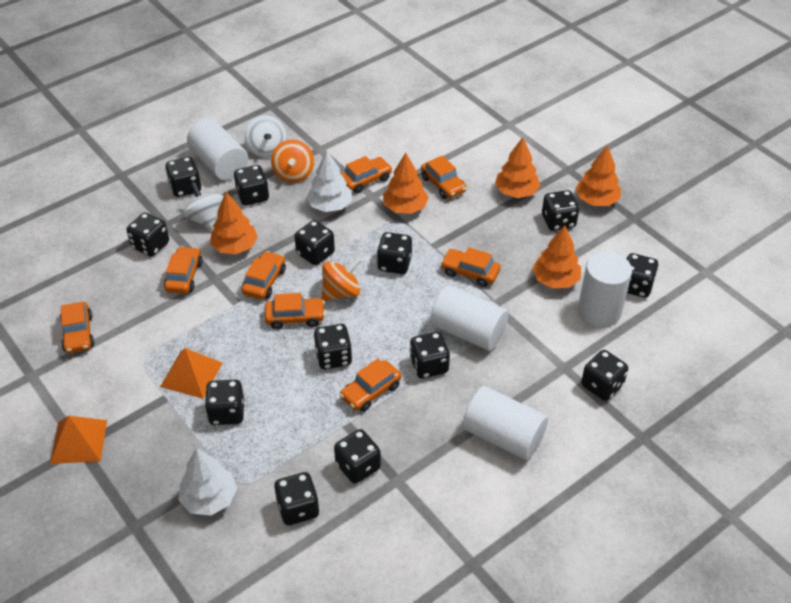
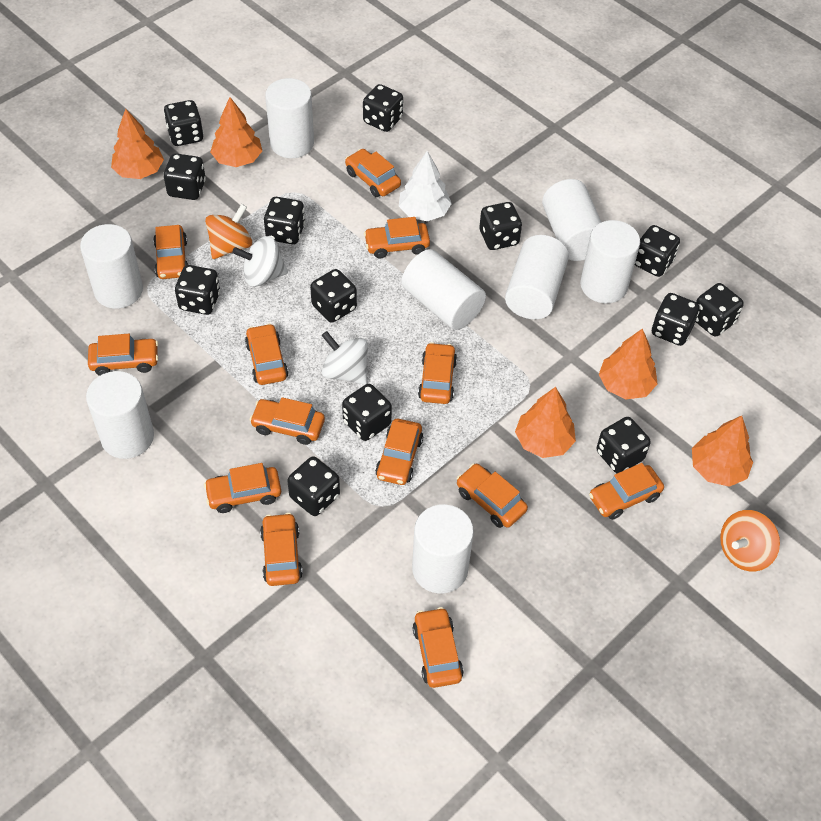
orange car: 8 -> 13
orange pyramid: 2 -> 0
white cylinder: 4 -> 8
white tree: 2 -> 1

